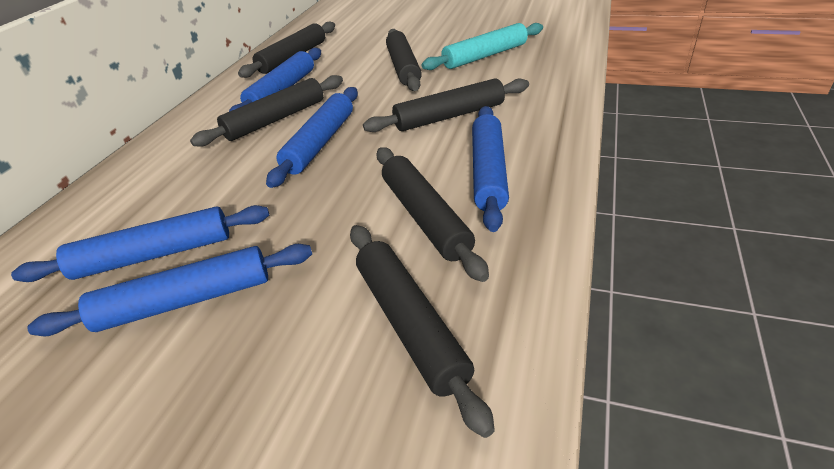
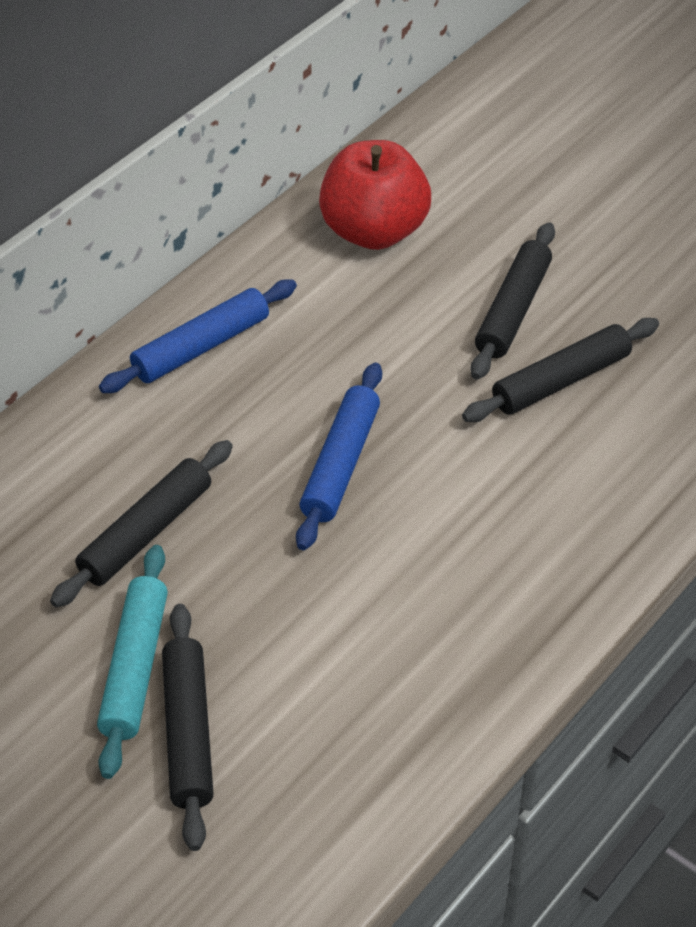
black rolling pin: 6 -> 4
blue rolling pin: 5 -> 2
red apple: 0 -> 1

